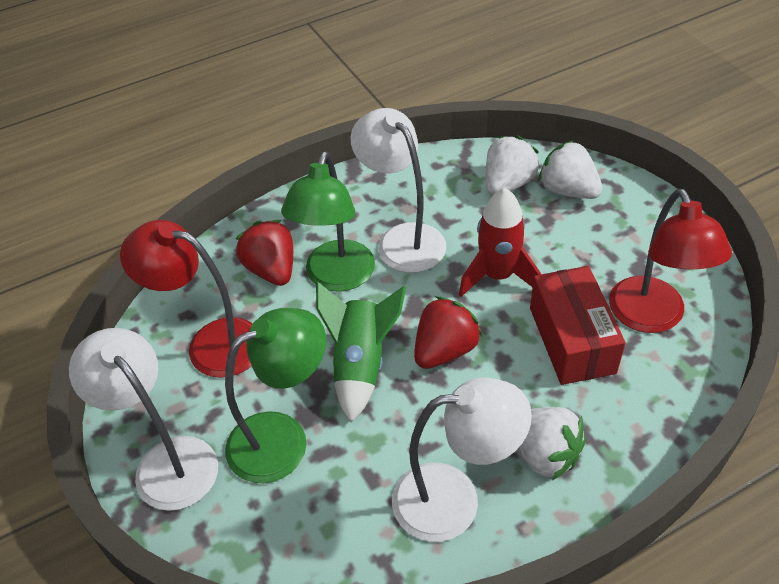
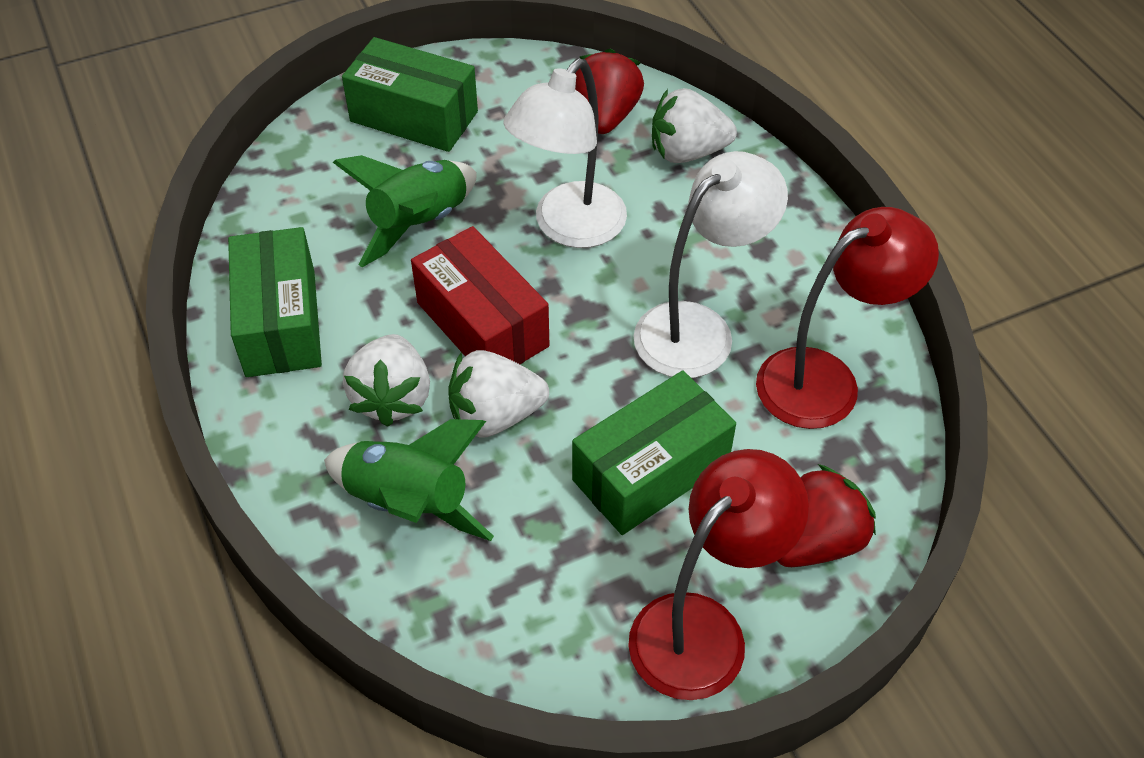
green box: 0 -> 3
green lamp: 2 -> 0
green rocket: 1 -> 2
red rocket: 1 -> 0
white lamp: 3 -> 2

